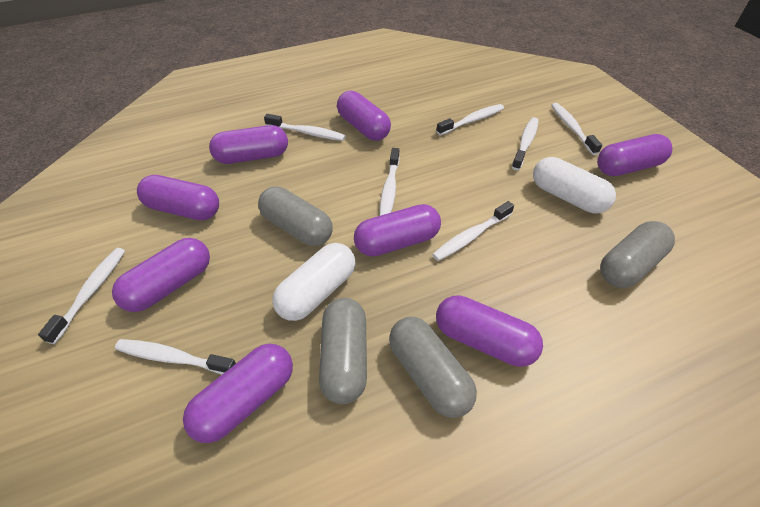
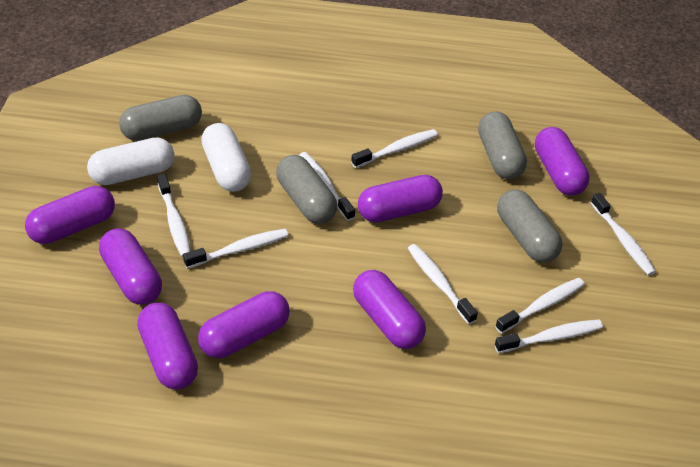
purple capsule: 8 -> 7

